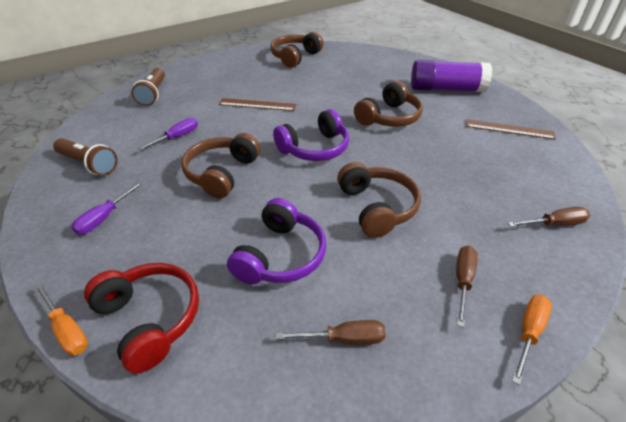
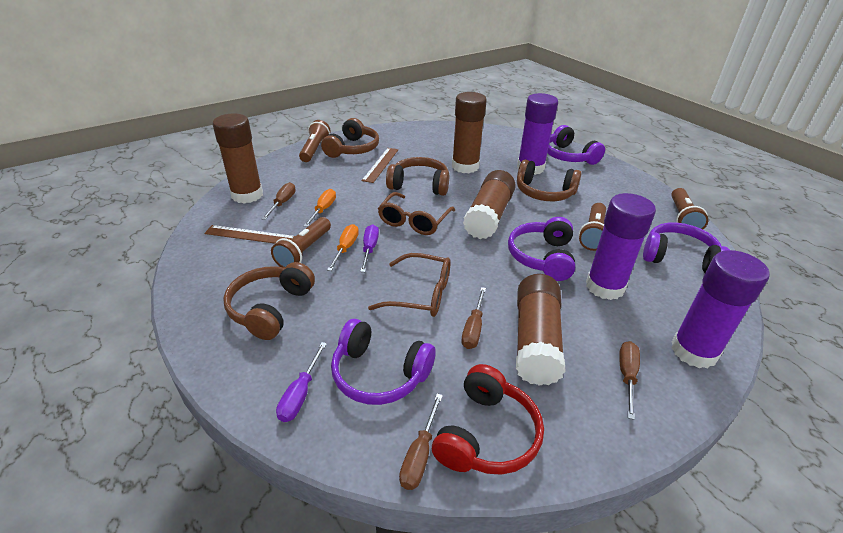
brown flashlight: 2 -> 4
brown glasses: 0 -> 2
brown glue stick: 0 -> 4
brown screwdriver: 3 -> 4
purple glue stick: 1 -> 3
purple headphones: 2 -> 4

